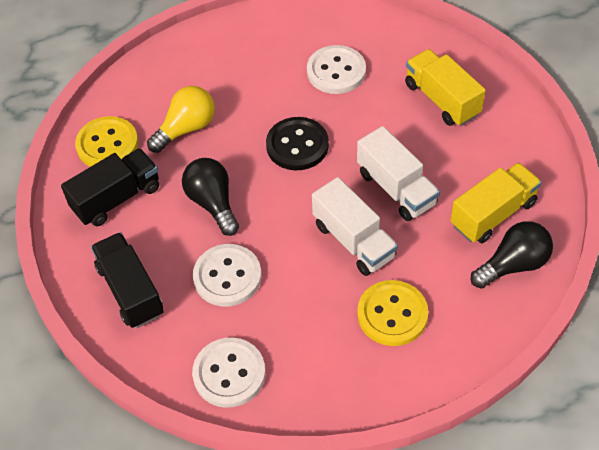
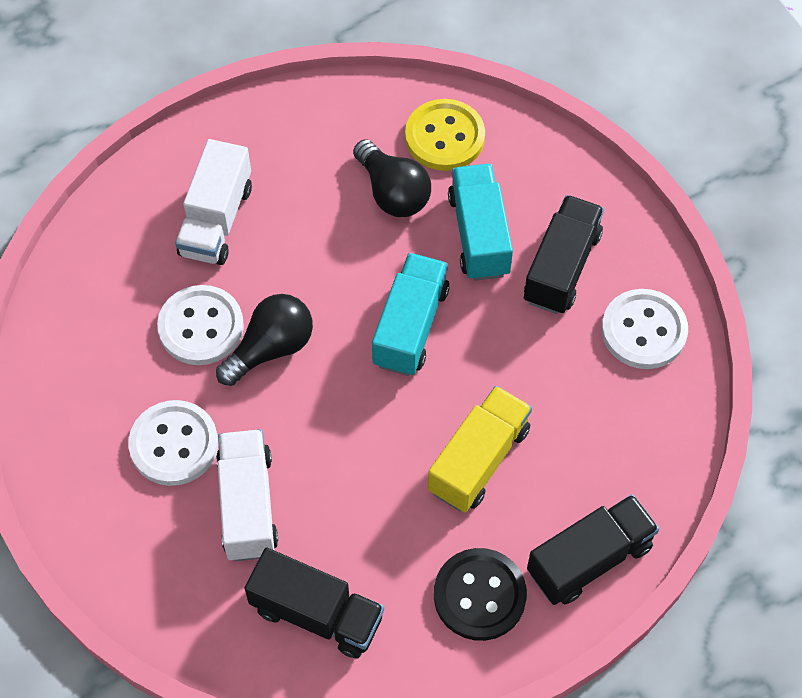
black truck: 2 -> 3
turquoise truck: 0 -> 2
yellow button: 2 -> 1
yellow light bulb: 1 -> 0
yellow truck: 2 -> 1

